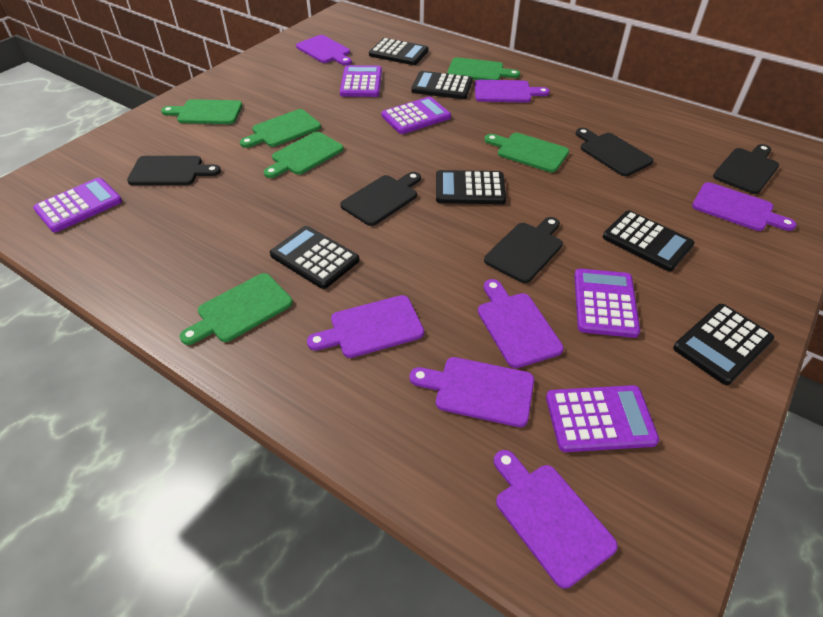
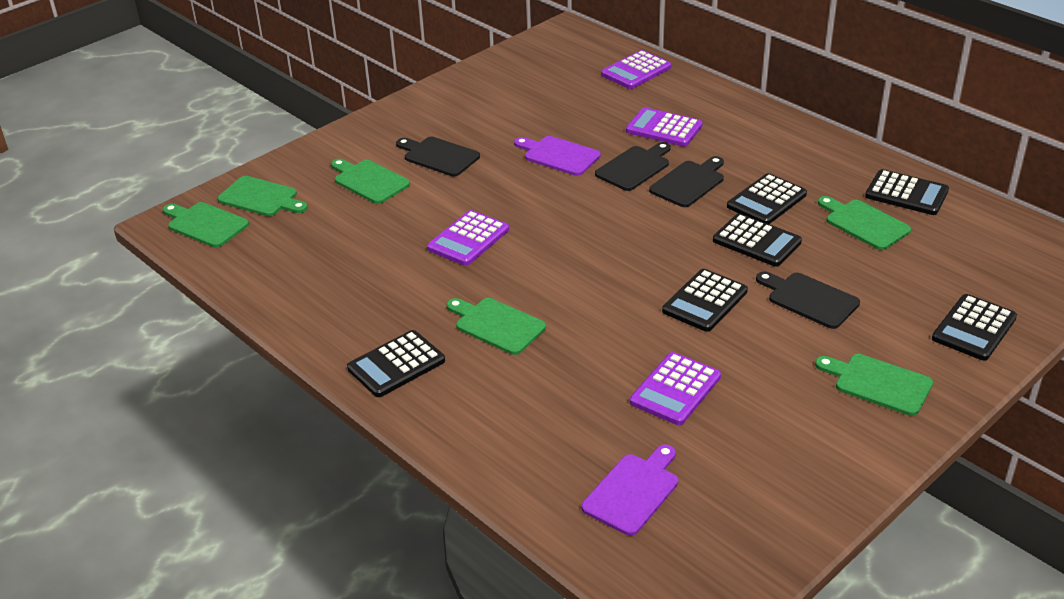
black cutting board: 5 -> 4
purple calculator: 5 -> 4
purple cutting board: 7 -> 2

